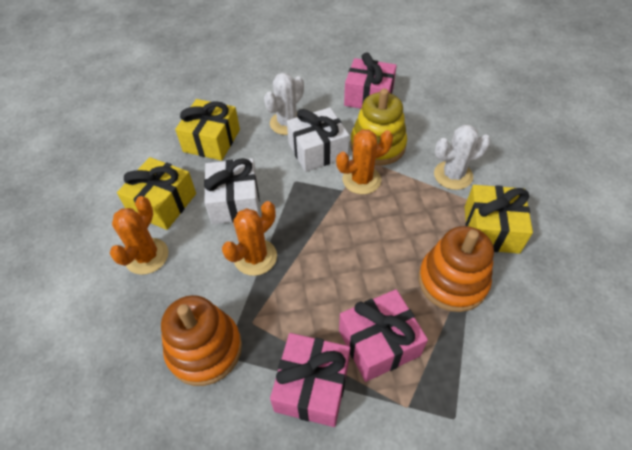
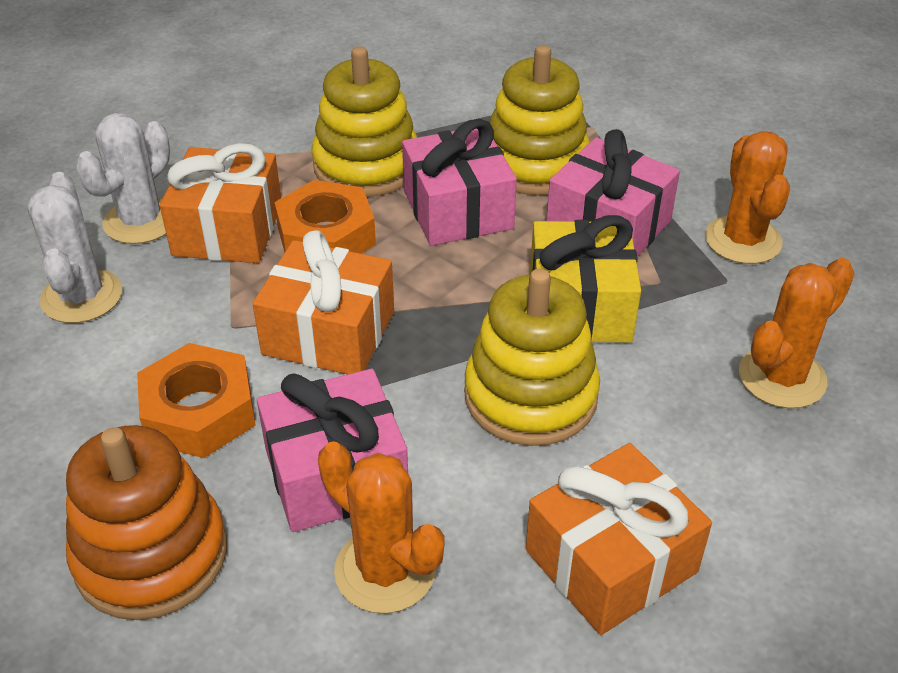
orange gift: 0 -> 3
orange nut: 0 -> 2
orange stacking toy: 2 -> 1
white gift: 2 -> 0
yellow gift: 3 -> 1
yellow stacking toy: 1 -> 3

